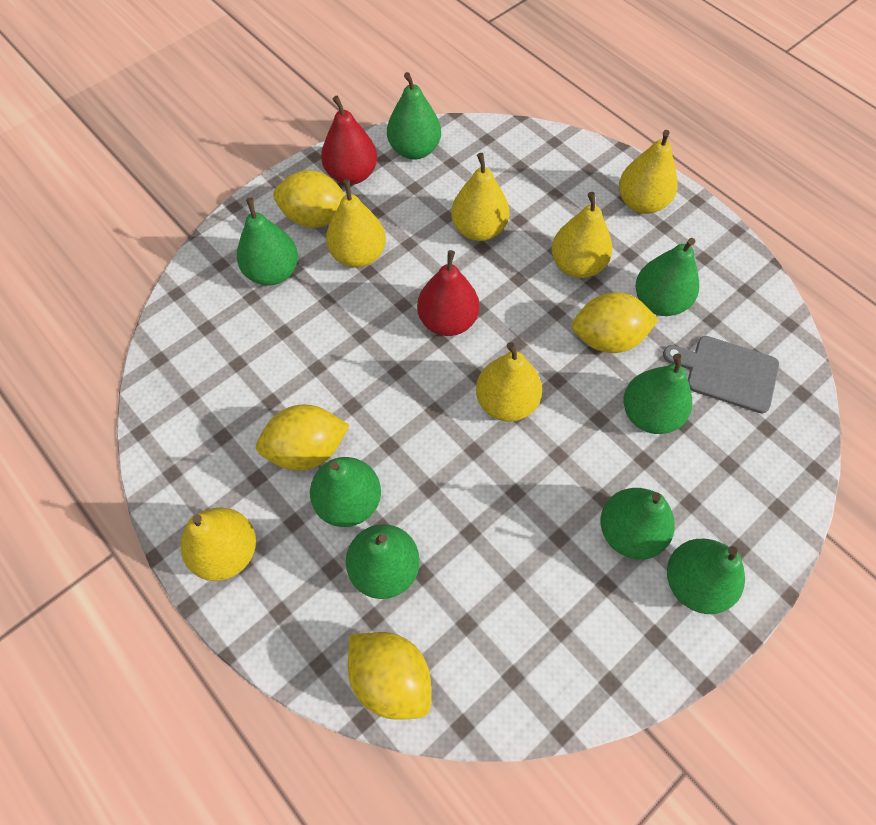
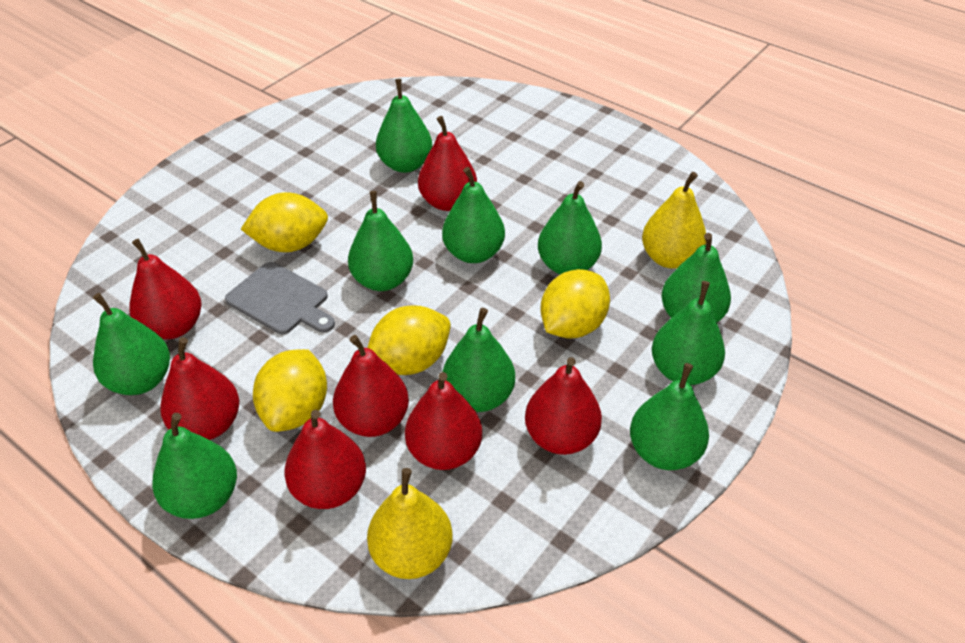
green pear: 8 -> 10
red pear: 2 -> 7
yellow pear: 6 -> 2

